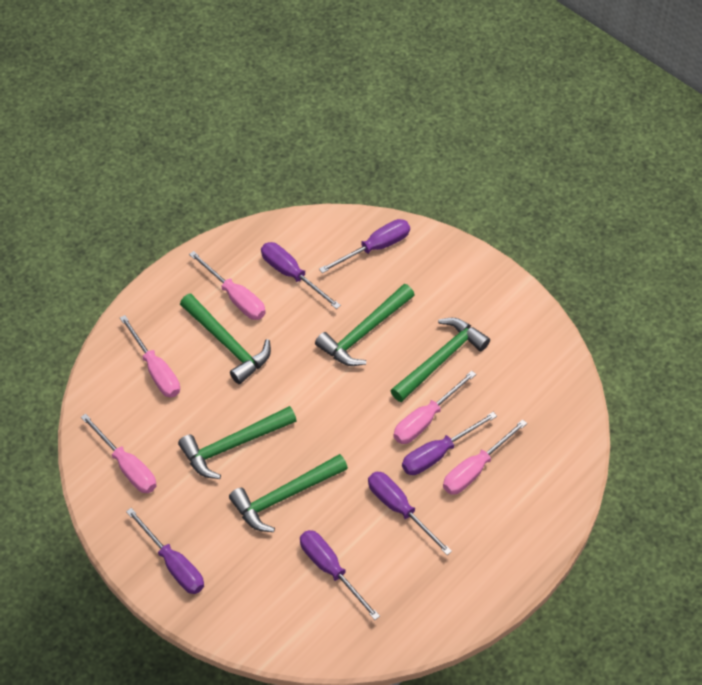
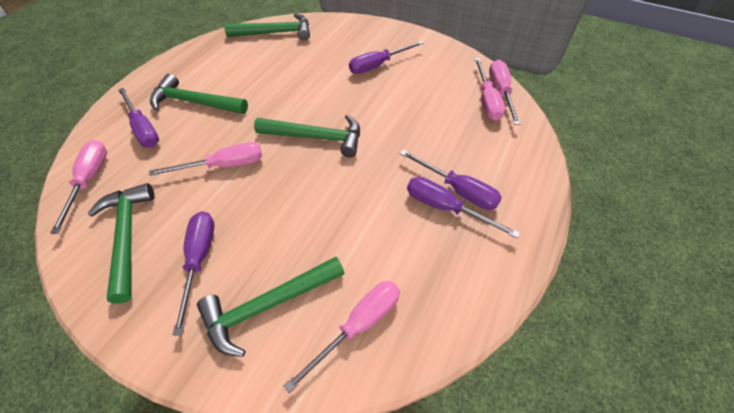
purple screwdriver: 6 -> 5

